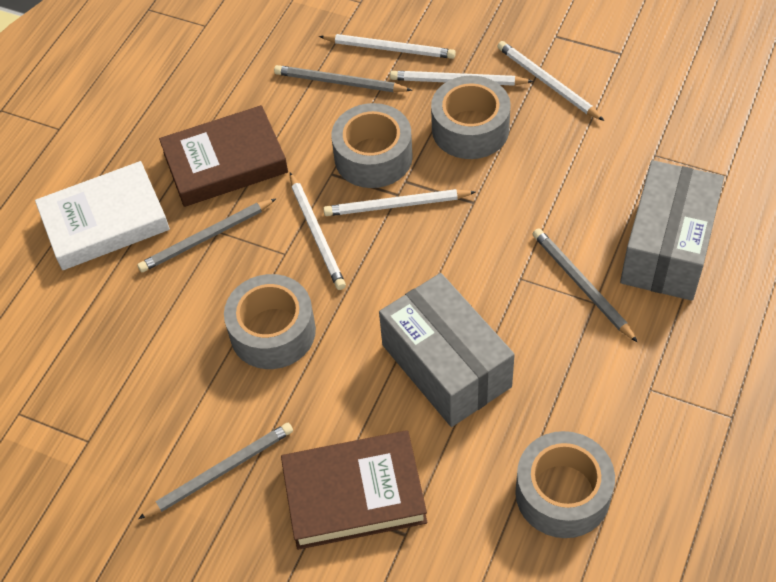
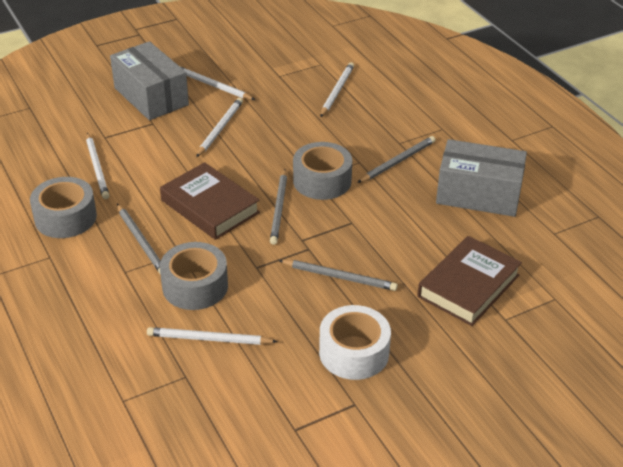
grey tape: 4 -> 3
white book: 1 -> 0
white tape: 0 -> 1

